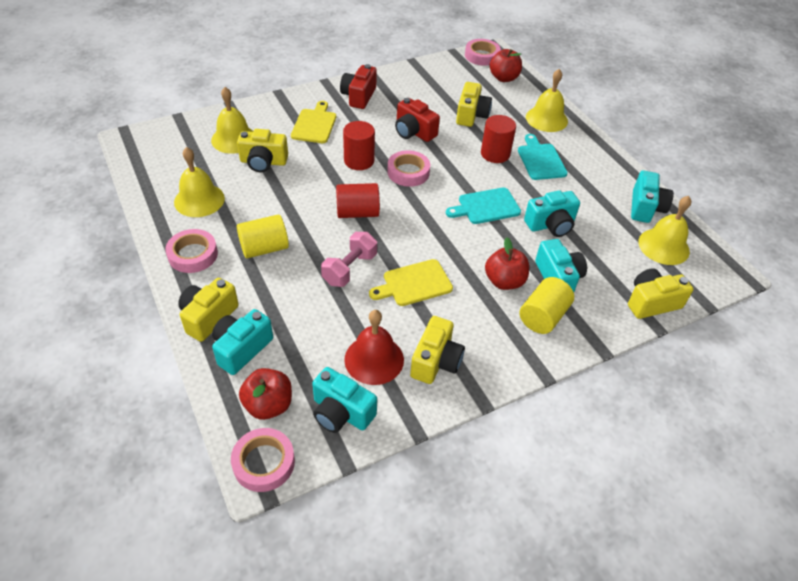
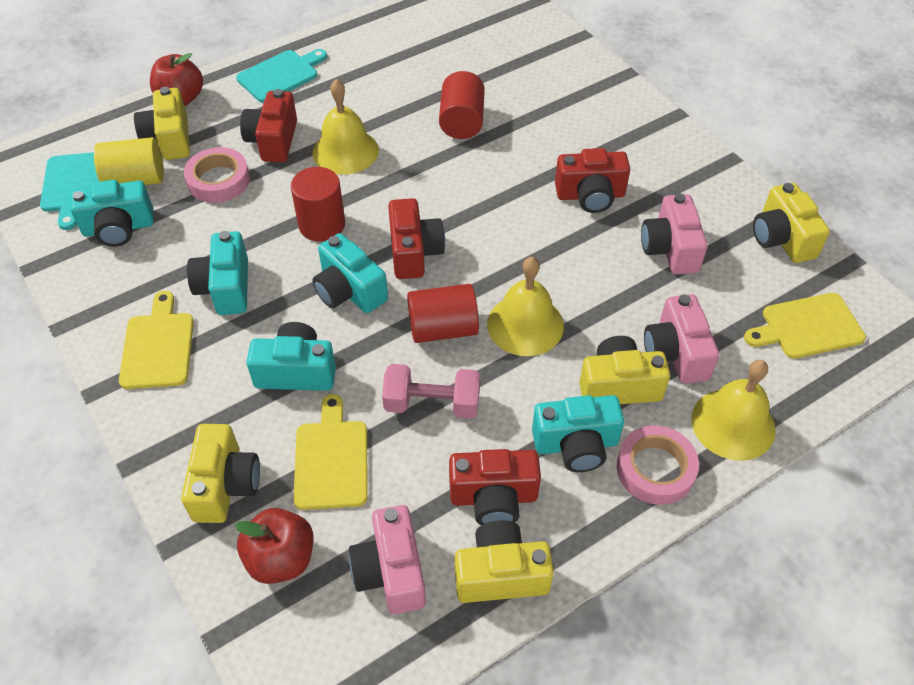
pink camera: 0 -> 3
pink tape: 4 -> 2
red apple: 3 -> 2
red bell: 1 -> 0
red camera: 2 -> 4
yellow bell: 4 -> 3
yellow cutting board: 2 -> 3
yellow cylinder: 2 -> 1

